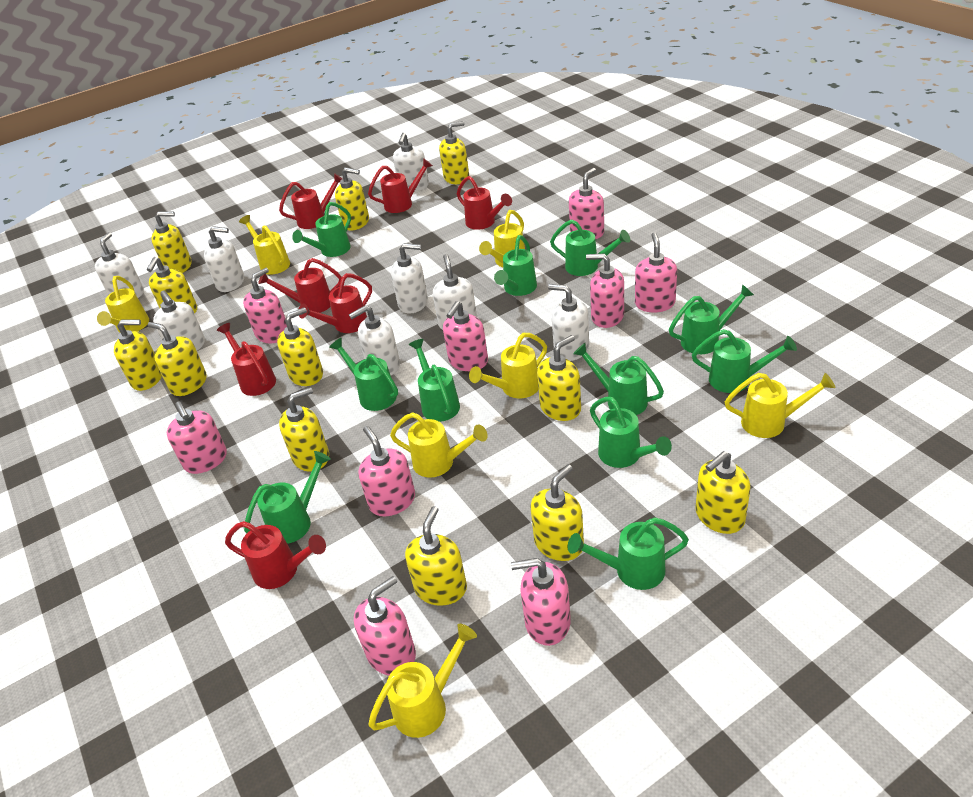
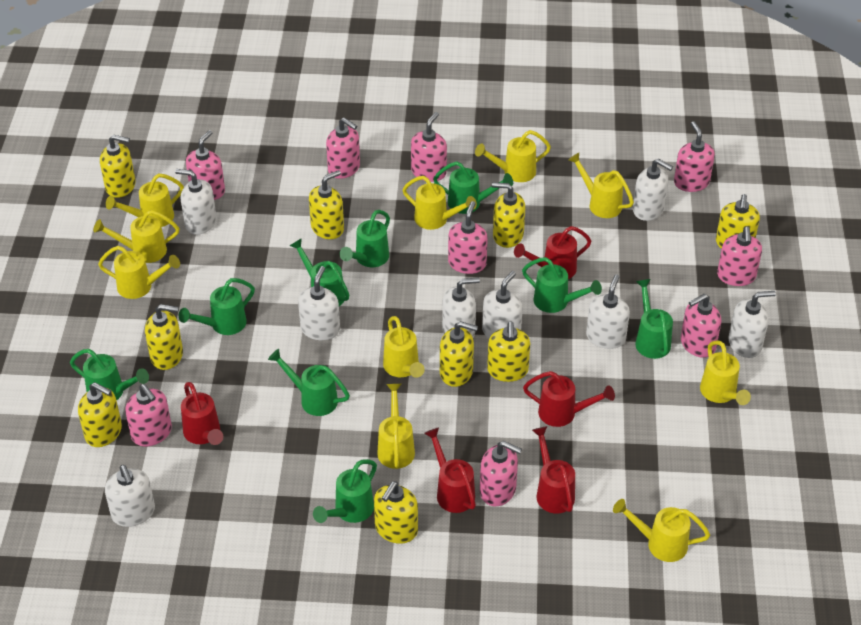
green watering can: 11 -> 9
red watering can: 7 -> 5
yellow soap dispenser: 12 -> 9
yellow watering can: 7 -> 10

